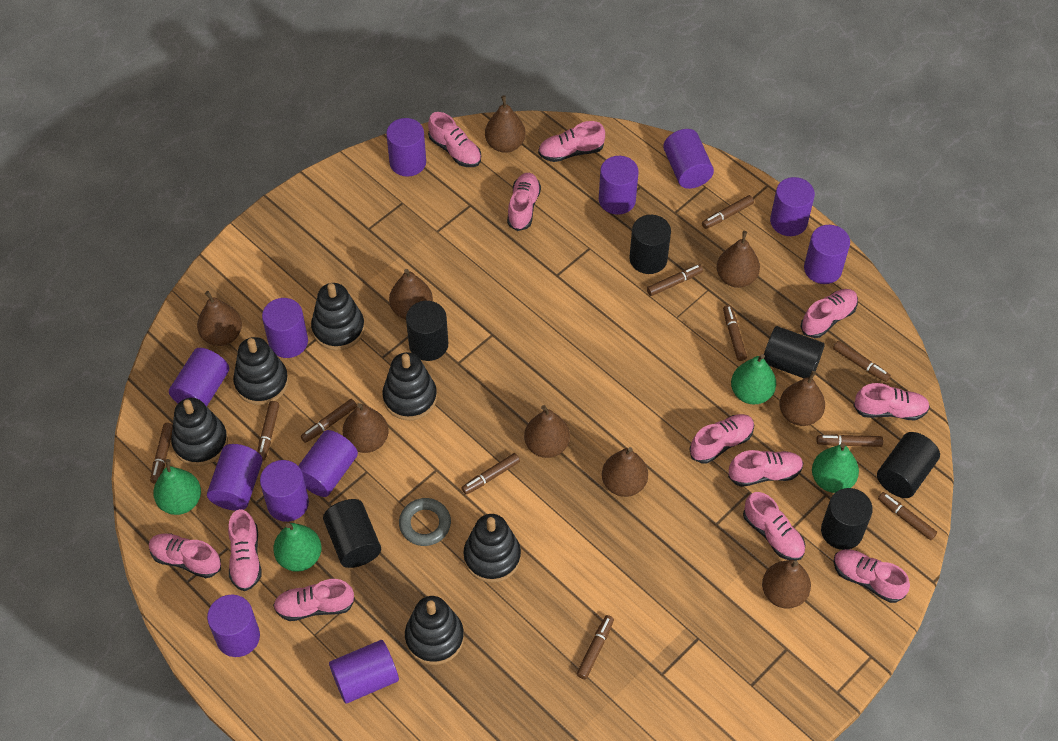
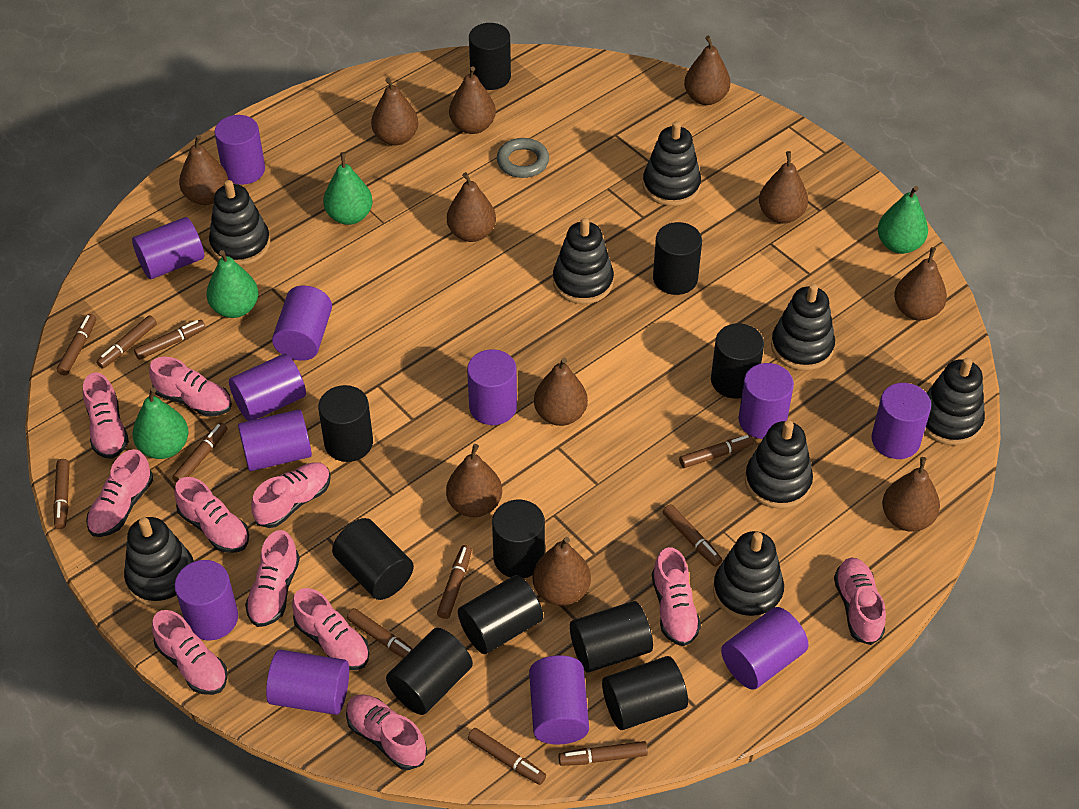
black cylinder: 6 -> 10
black stacking toy: 6 -> 8
brown pear: 9 -> 11
pink shoe: 12 -> 11

